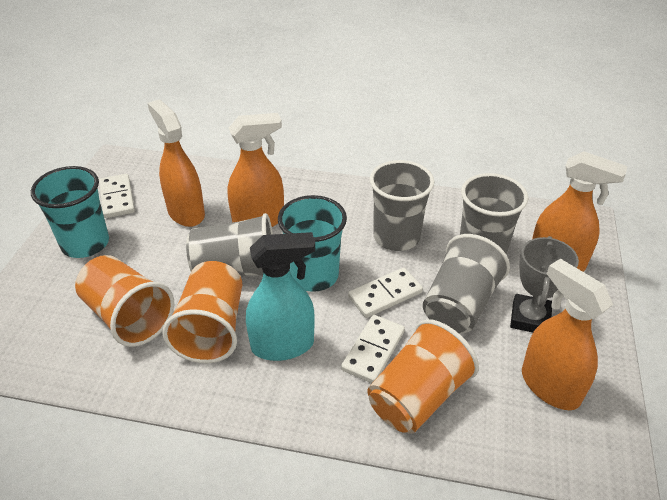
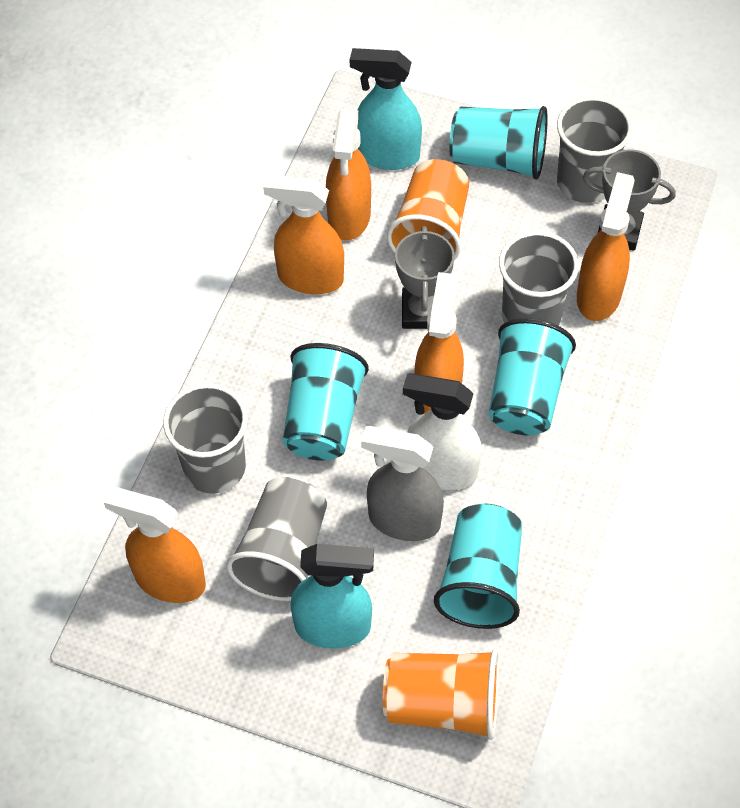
grey spray bottle: 0 -> 1
grey trophy: 1 -> 2
orange cup: 3 -> 2
orange spray bottle: 4 -> 5
turquoise cup: 2 -> 4
turquoise spray bottle: 1 -> 2
white domino: 3 -> 0
white spray bottle: 0 -> 1

